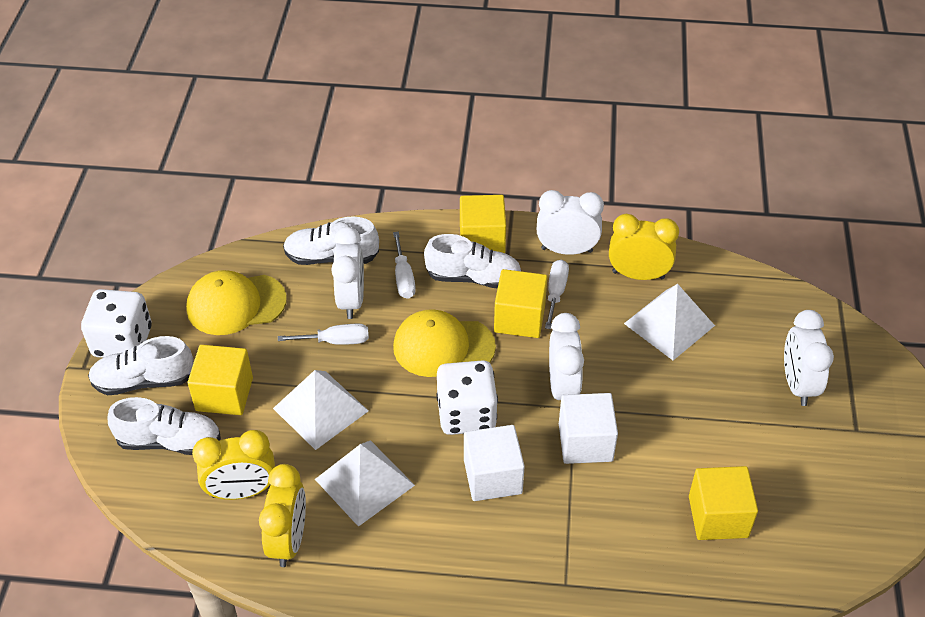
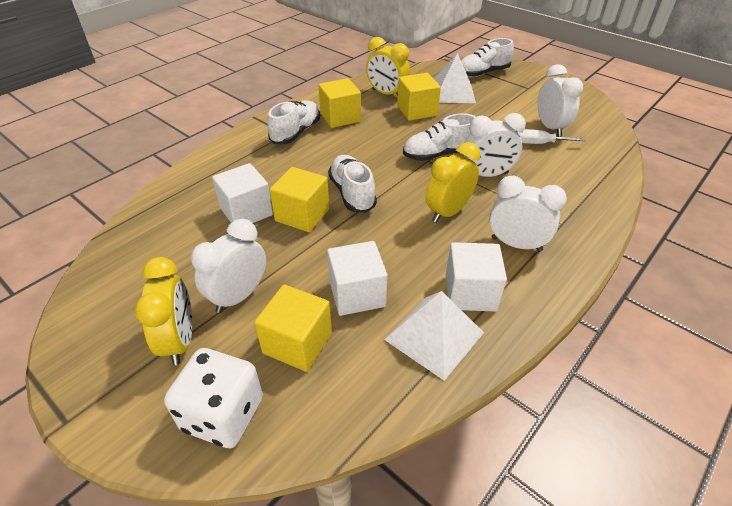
white cube: 2 -> 3
white dice: 2 -> 1
white pyramid: 3 -> 2
white screwdriver: 3 -> 1
yellow cap: 2 -> 0

